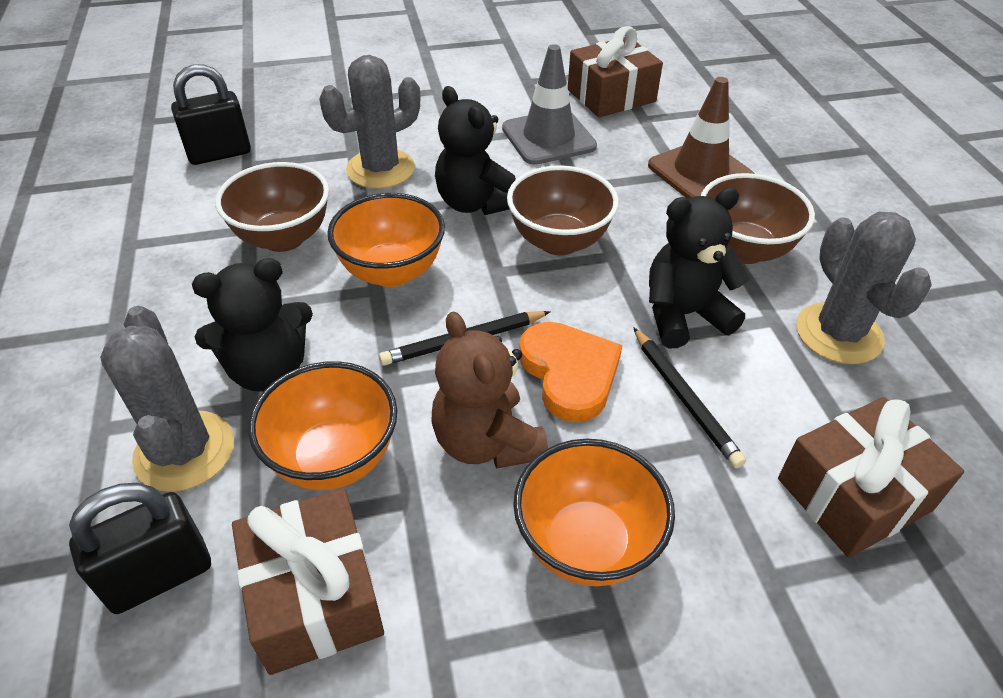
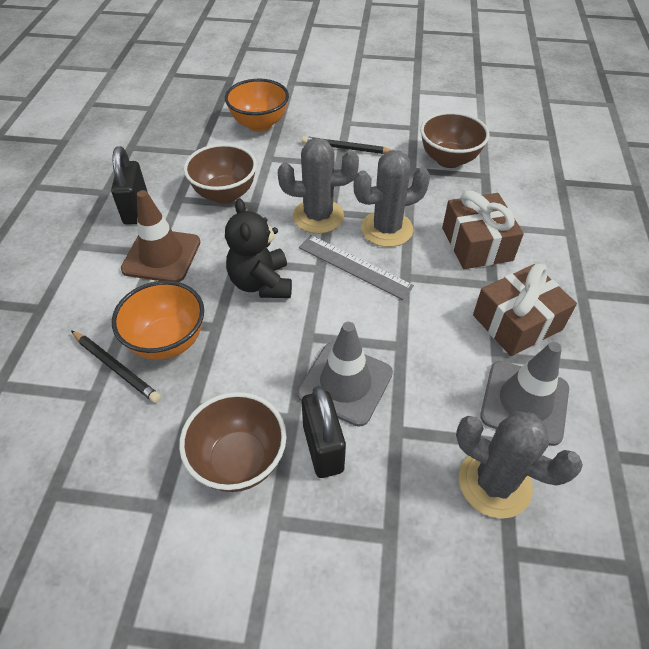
black teddy bear: 3 -> 1
brown gift: 3 -> 2
brown teddy bear: 1 -> 0
grey ruler: 0 -> 1
grey traffic cone: 1 -> 2
orange bowl: 3 -> 2
orange heart: 1 -> 0

